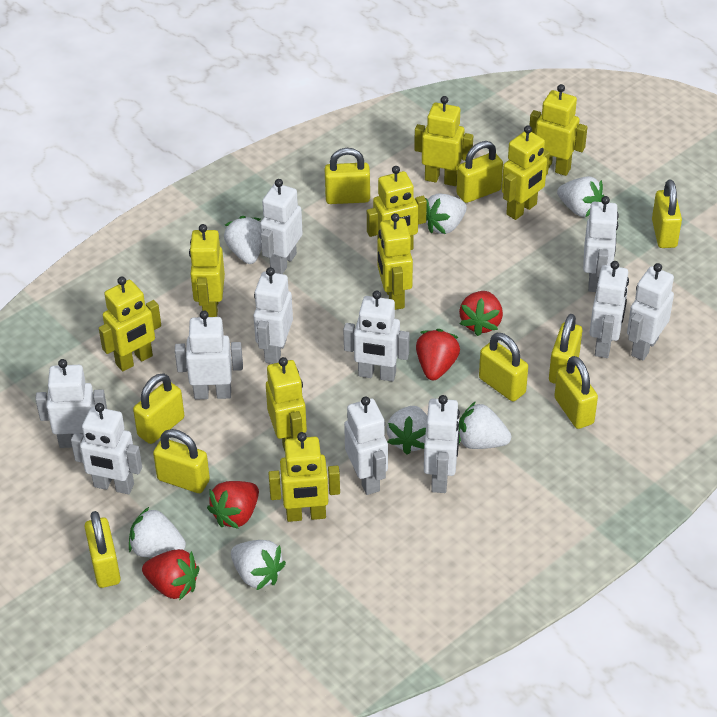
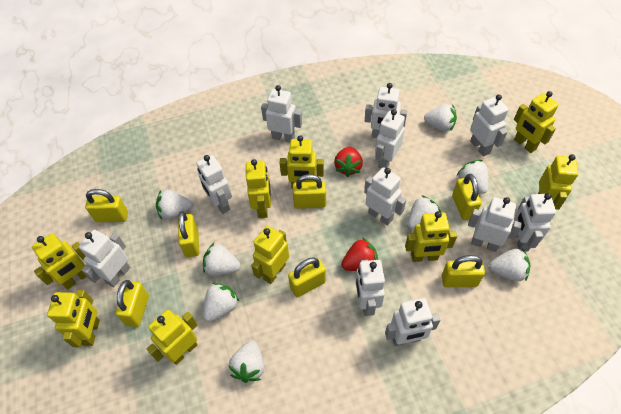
red strawberry: 4 -> 2
white strawberry: 7 -> 8
yellow padlock: 9 -> 7

